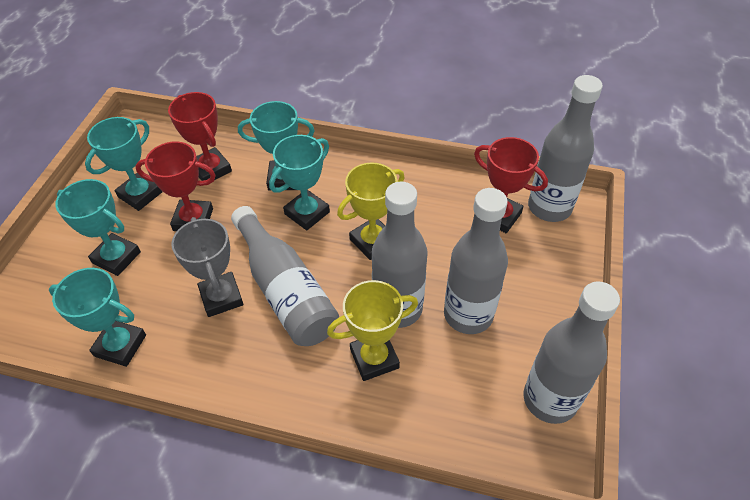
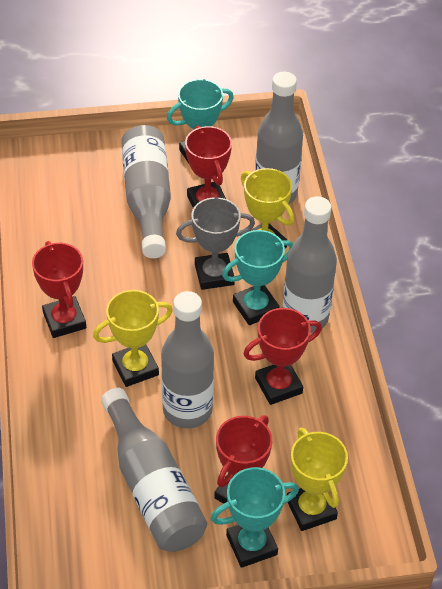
red trophy: 3 -> 4
turquoise trophy: 5 -> 3
yellow trophy: 2 -> 3

